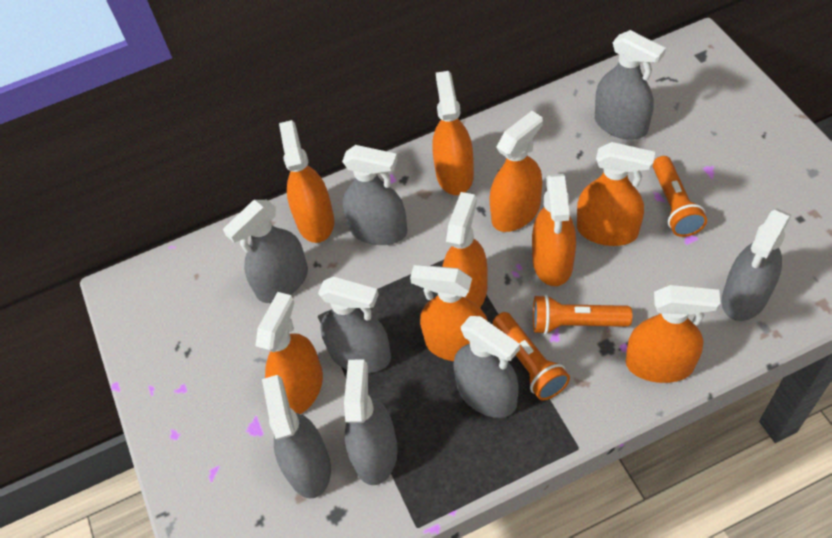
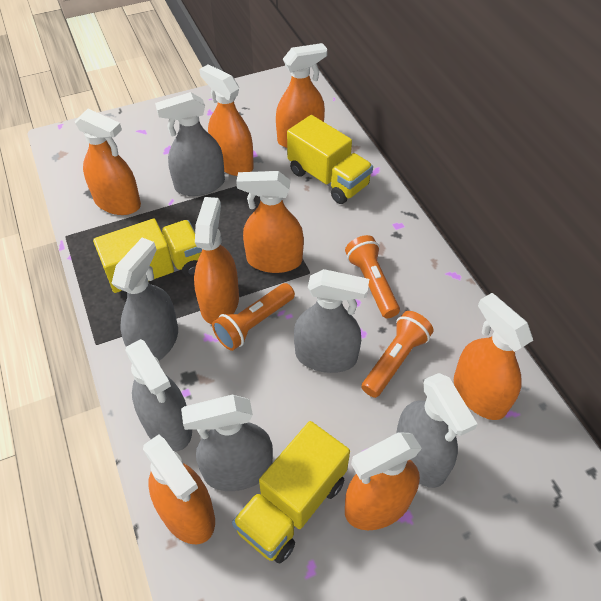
grey spray bottle: 8 -> 6
orange spray bottle: 9 -> 8
yellow truck: 0 -> 3

